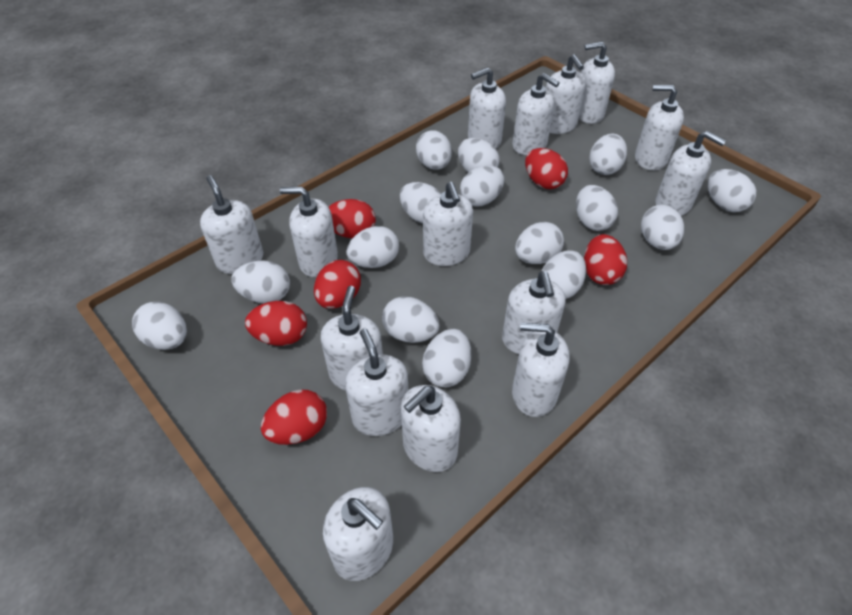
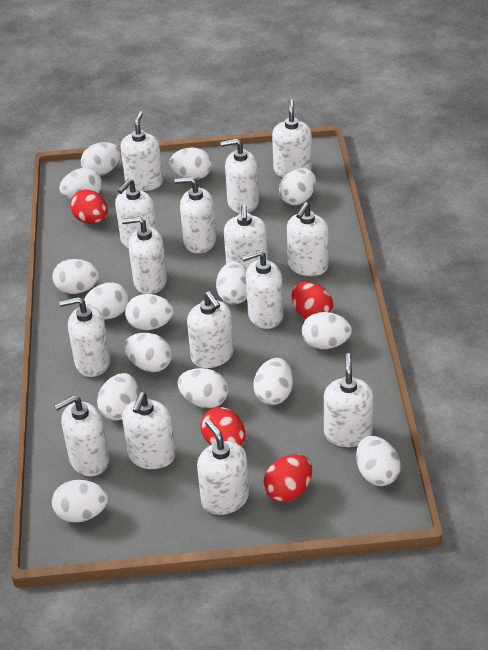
red egg: 6 -> 4

